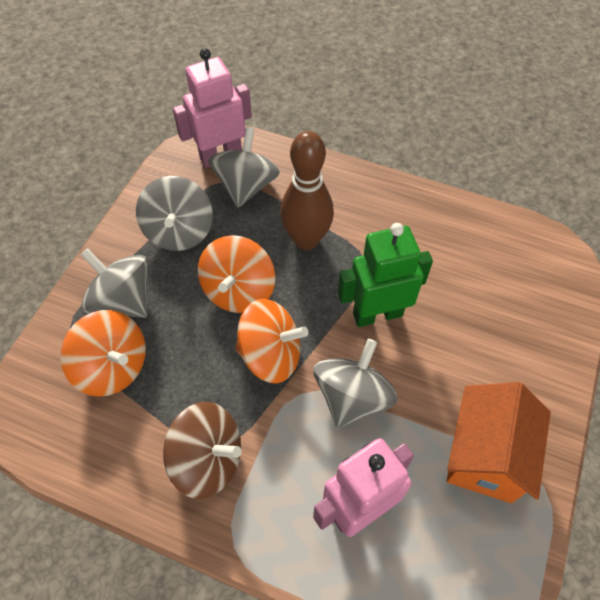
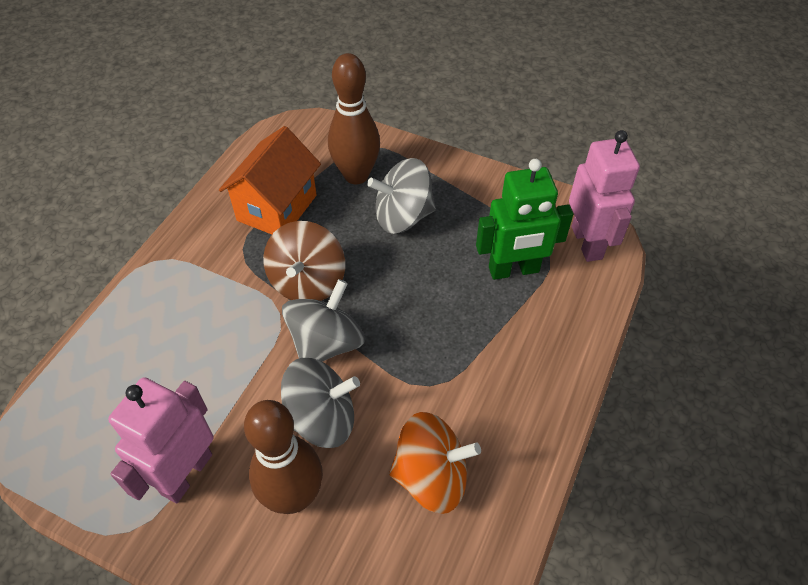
brown bowling pin: 1 -> 2
grey spinning top: 4 -> 3
orange spinning top: 3 -> 1

